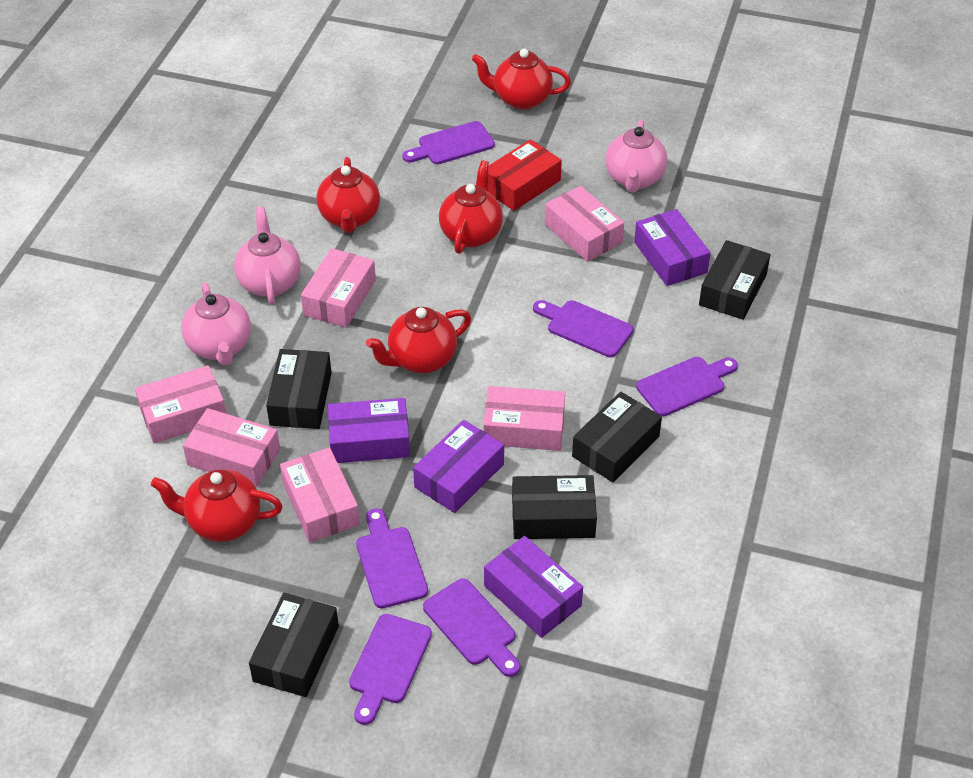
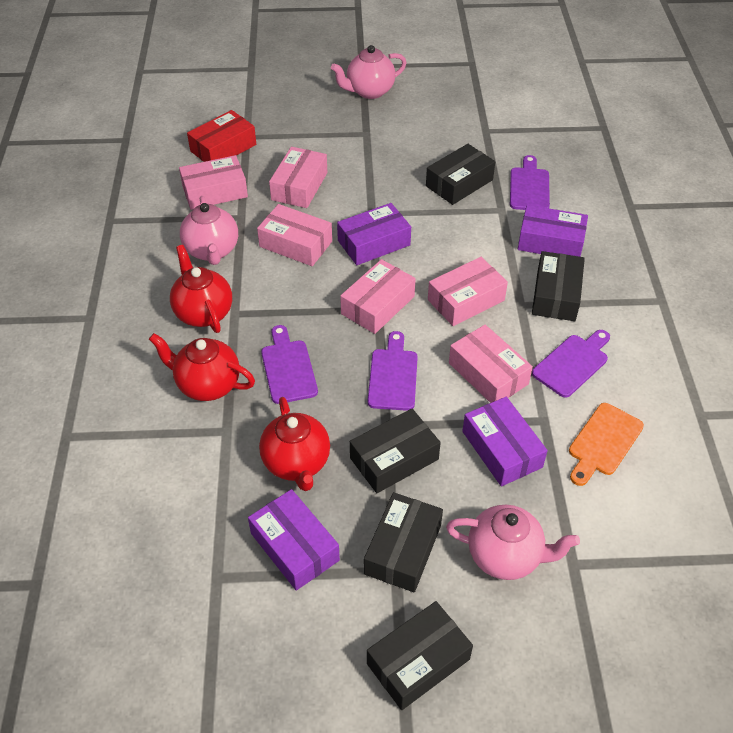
orange cutting board: 0 -> 1
purple cutting board: 6 -> 4
red teapot: 5 -> 3

